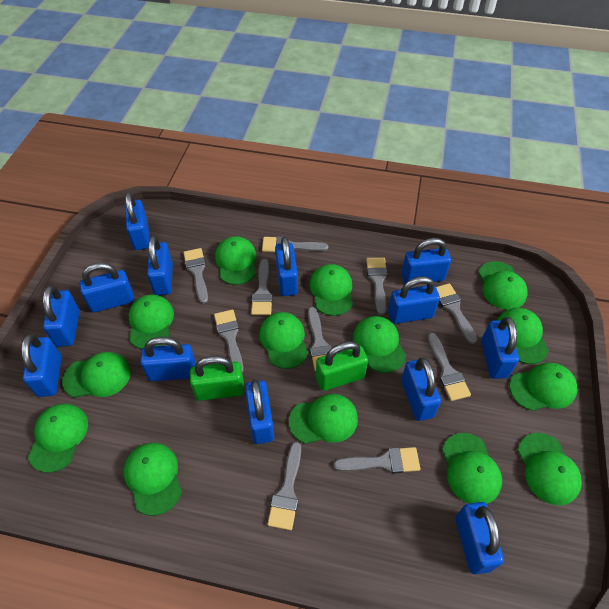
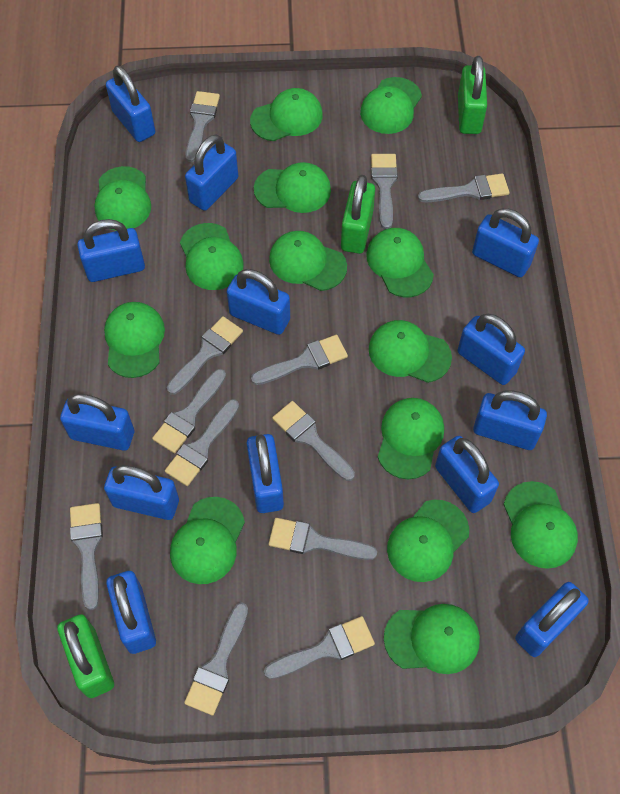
green padlock: 2 -> 3
grey brush: 10 -> 12

